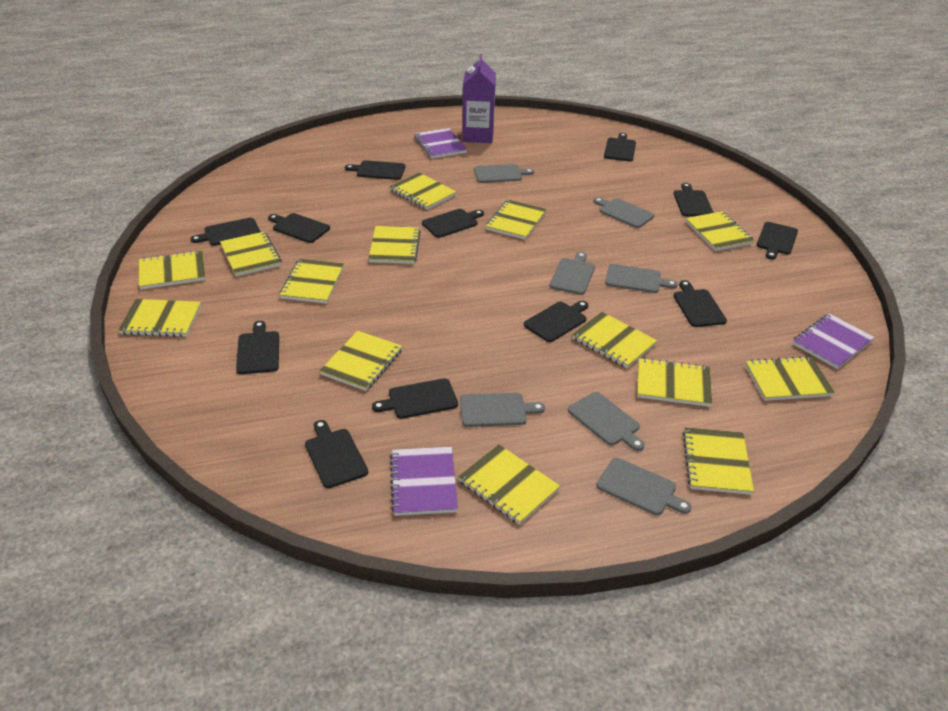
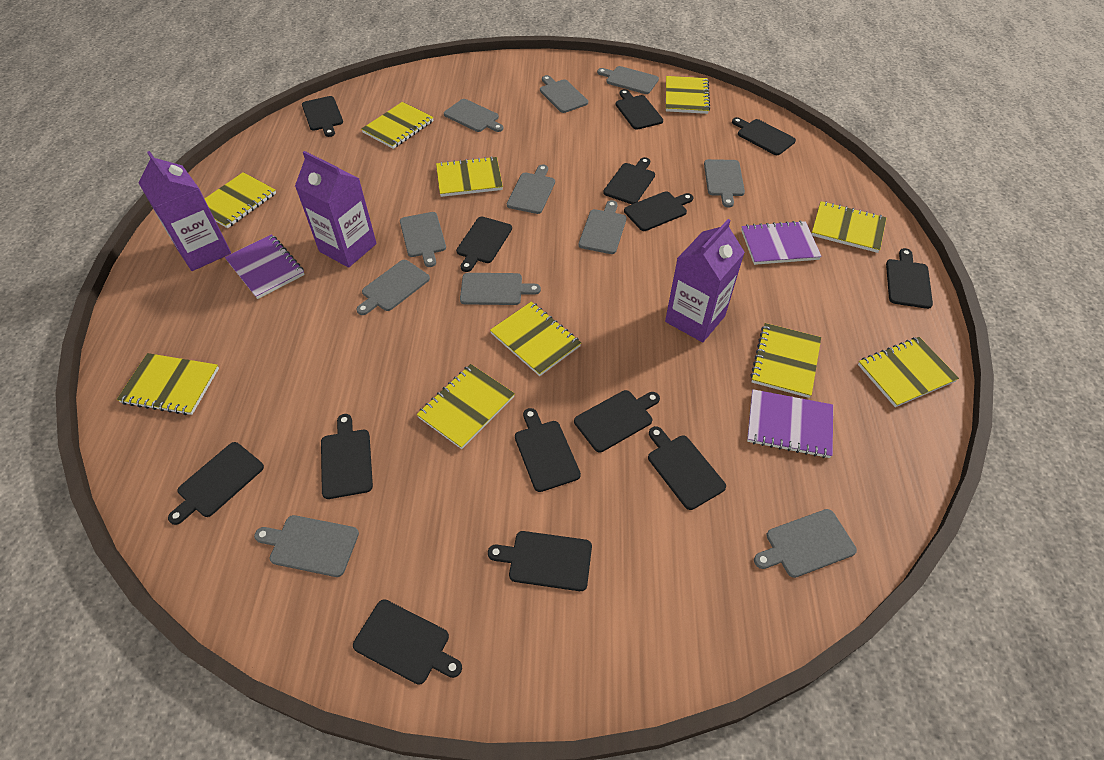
black cutting board: 12 -> 14
grey cutting board: 7 -> 11
purple carton: 1 -> 3
yellow notebook: 14 -> 10

